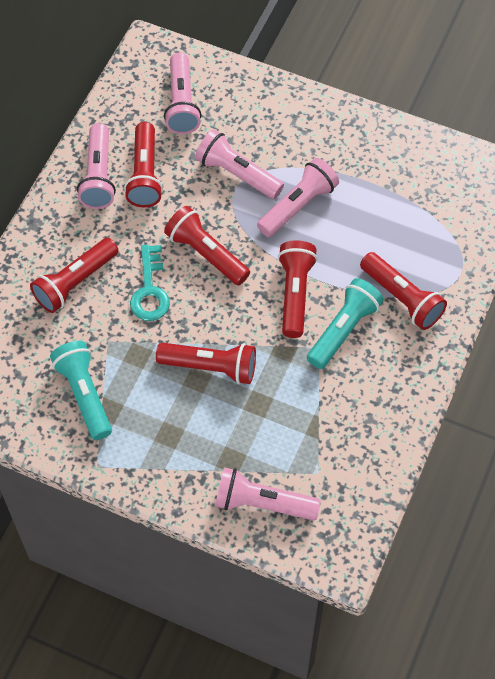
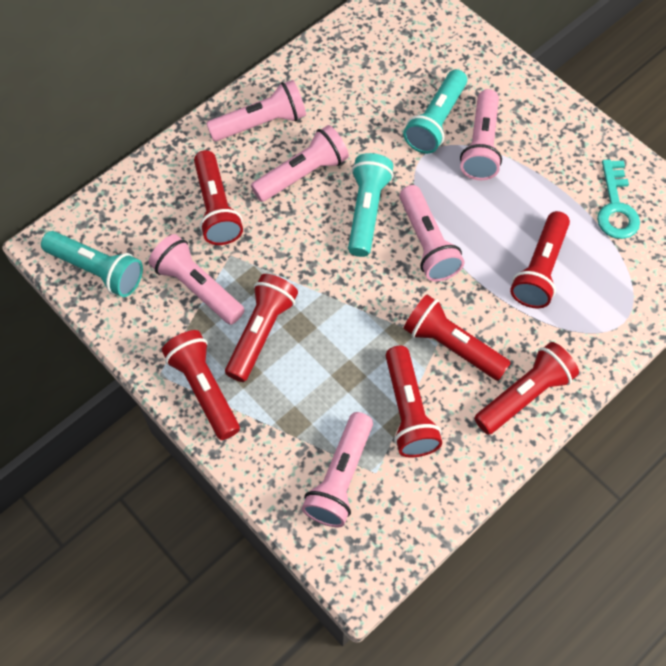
pink flashlight: 5 -> 6
red flashlight: 6 -> 7
turquoise flashlight: 2 -> 3

